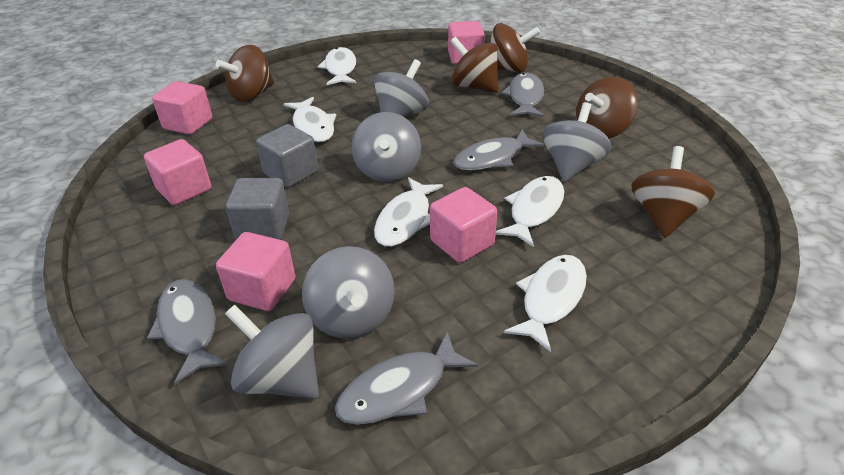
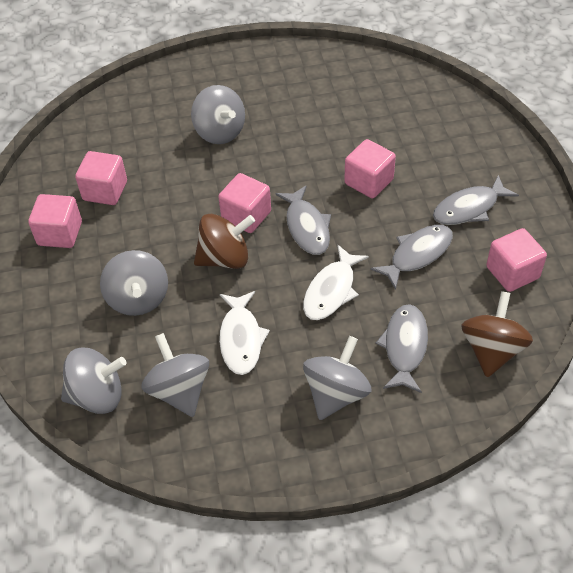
brown spinning top: 5 -> 2
grey cube: 2 -> 0
white fish: 5 -> 2

